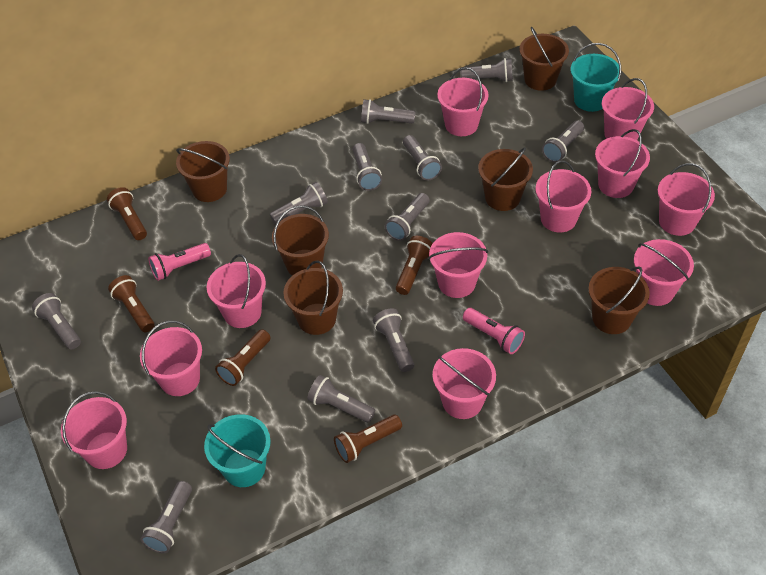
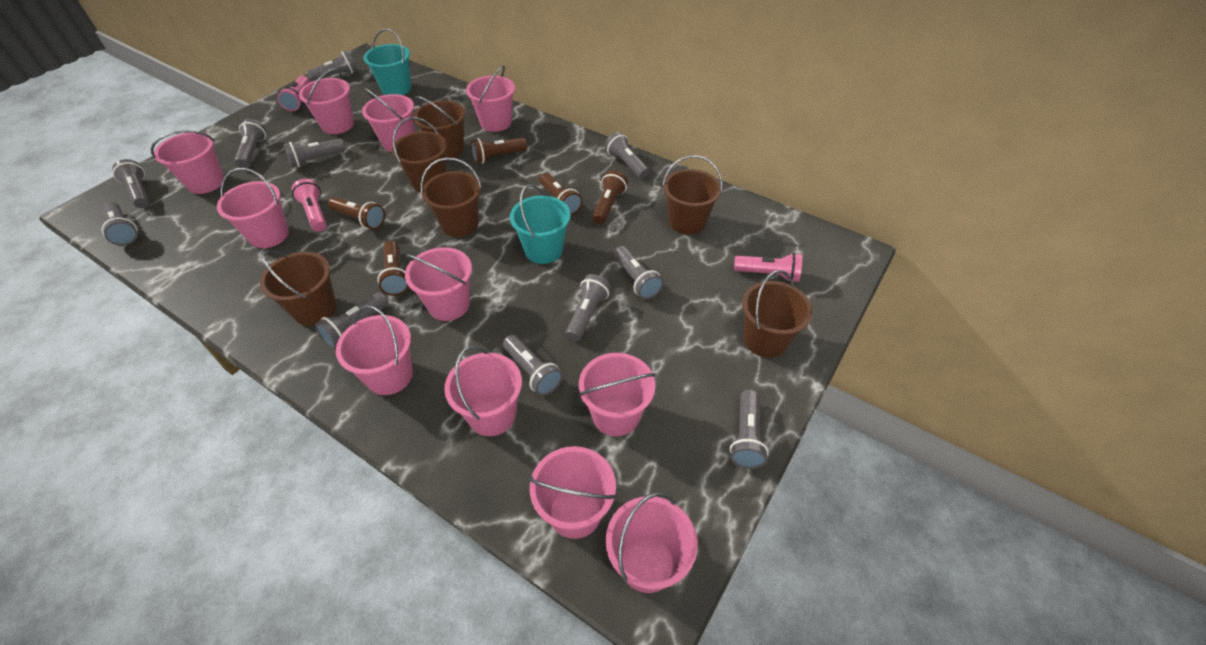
pink flashlight: 2 -> 3

